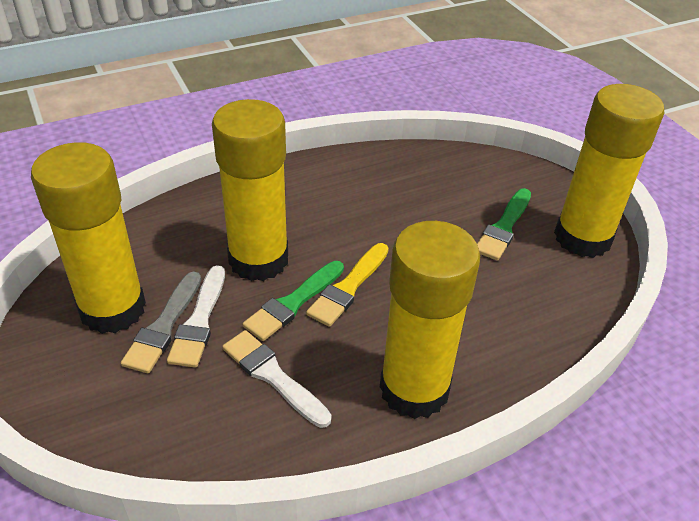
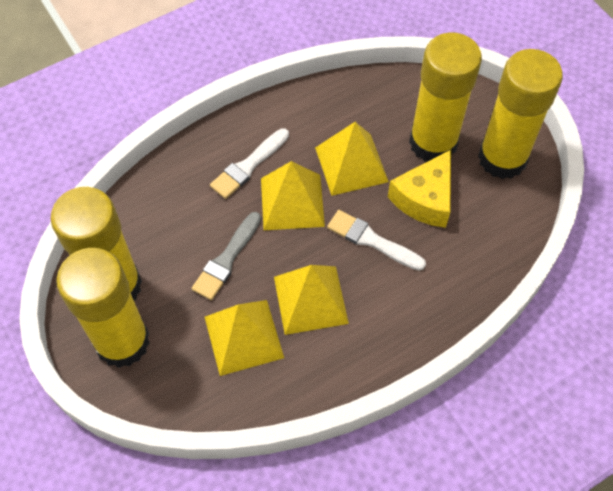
green brush: 2 -> 0
yellow brush: 1 -> 0
yellow cheese: 0 -> 1
yellow pyramid: 0 -> 4

